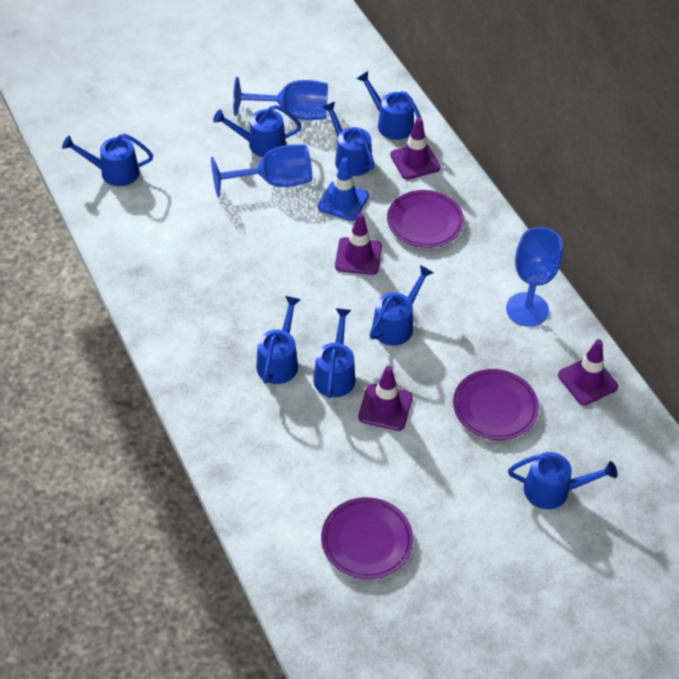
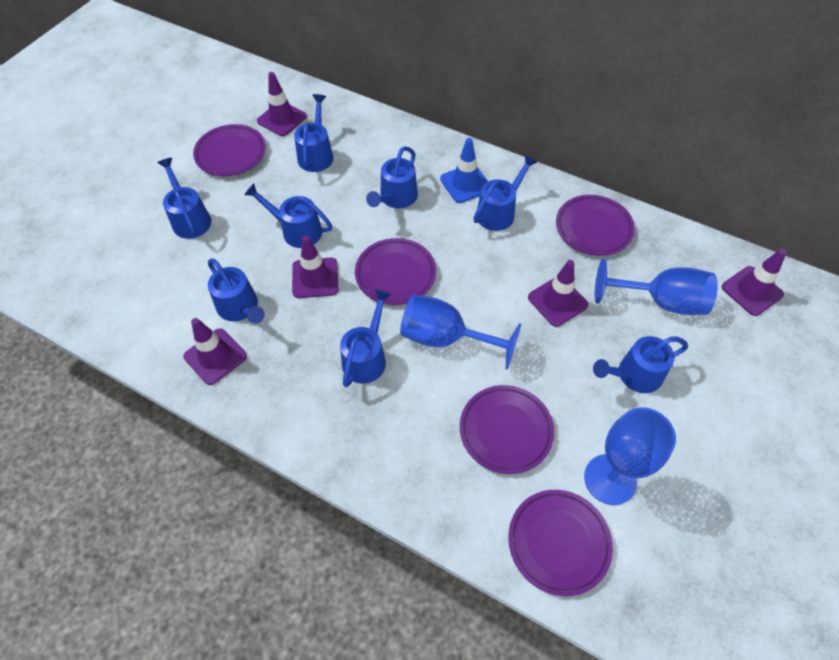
purple plate: 3 -> 5
purple traffic cone: 4 -> 5

